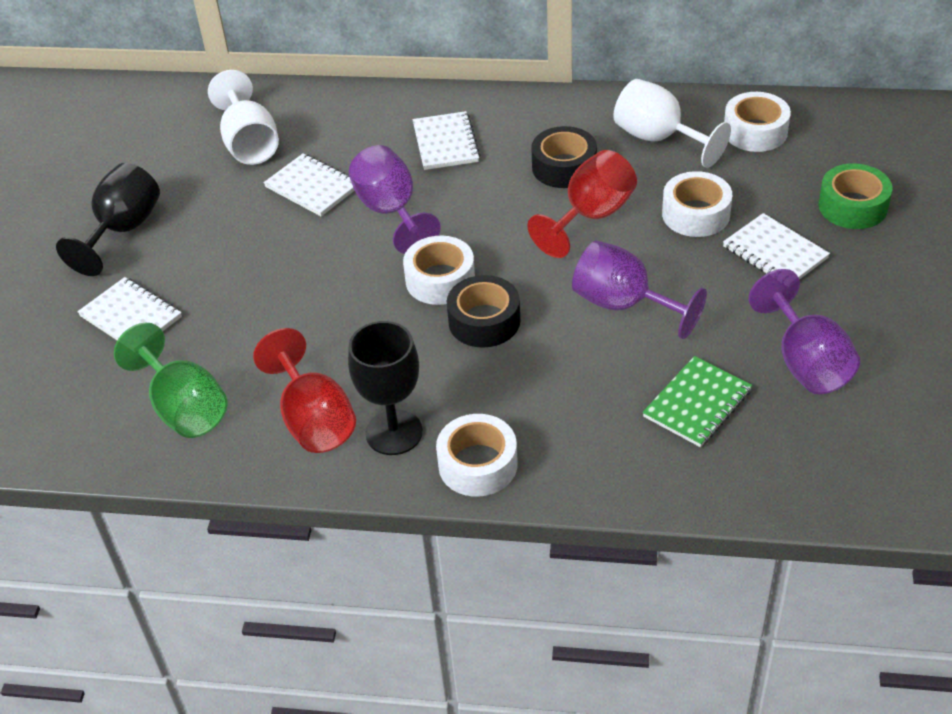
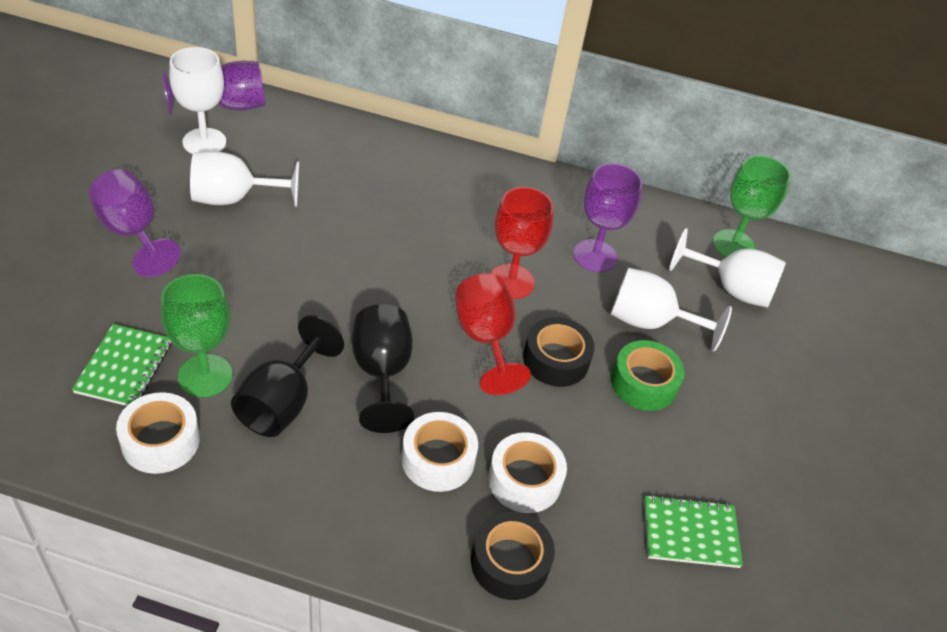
green goblet: 1 -> 2
green notebook: 1 -> 2
white goblet: 2 -> 4
white notebook: 4 -> 0
white tape: 4 -> 3

